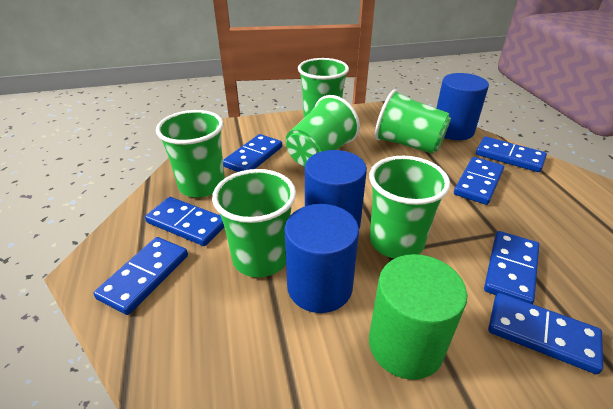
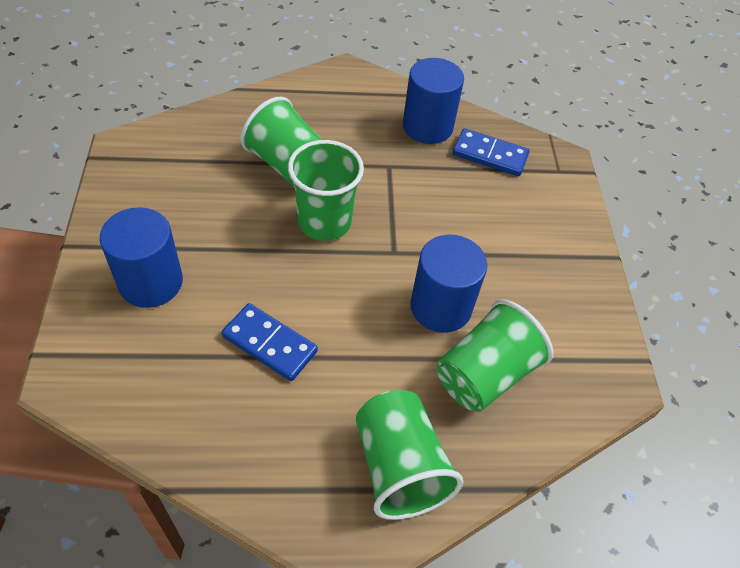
blue domino: 7 -> 2
green cup: 6 -> 4
green cylinder: 1 -> 0

